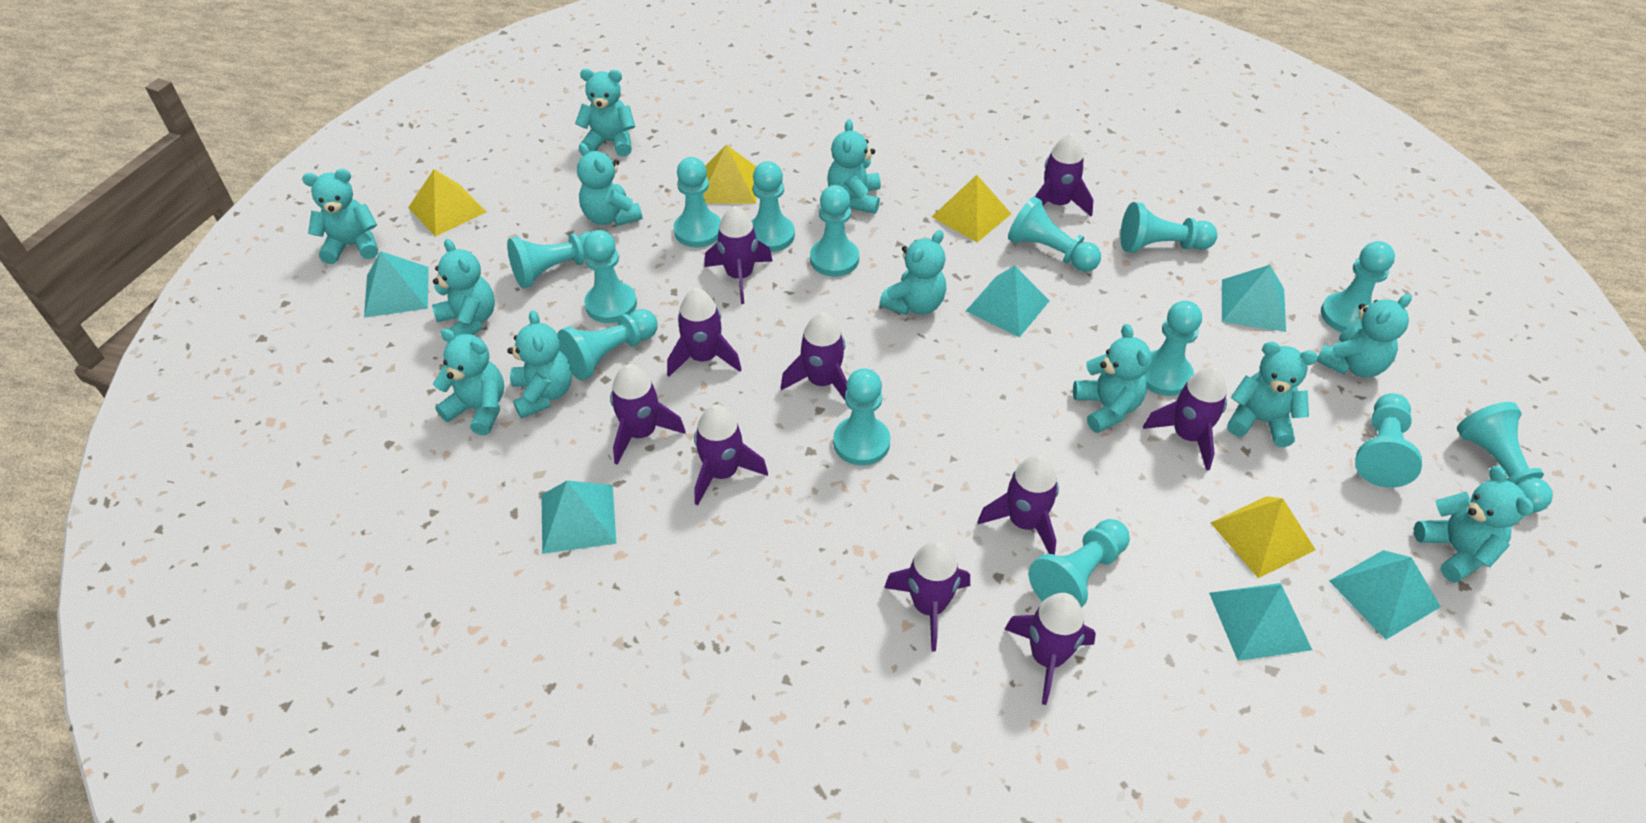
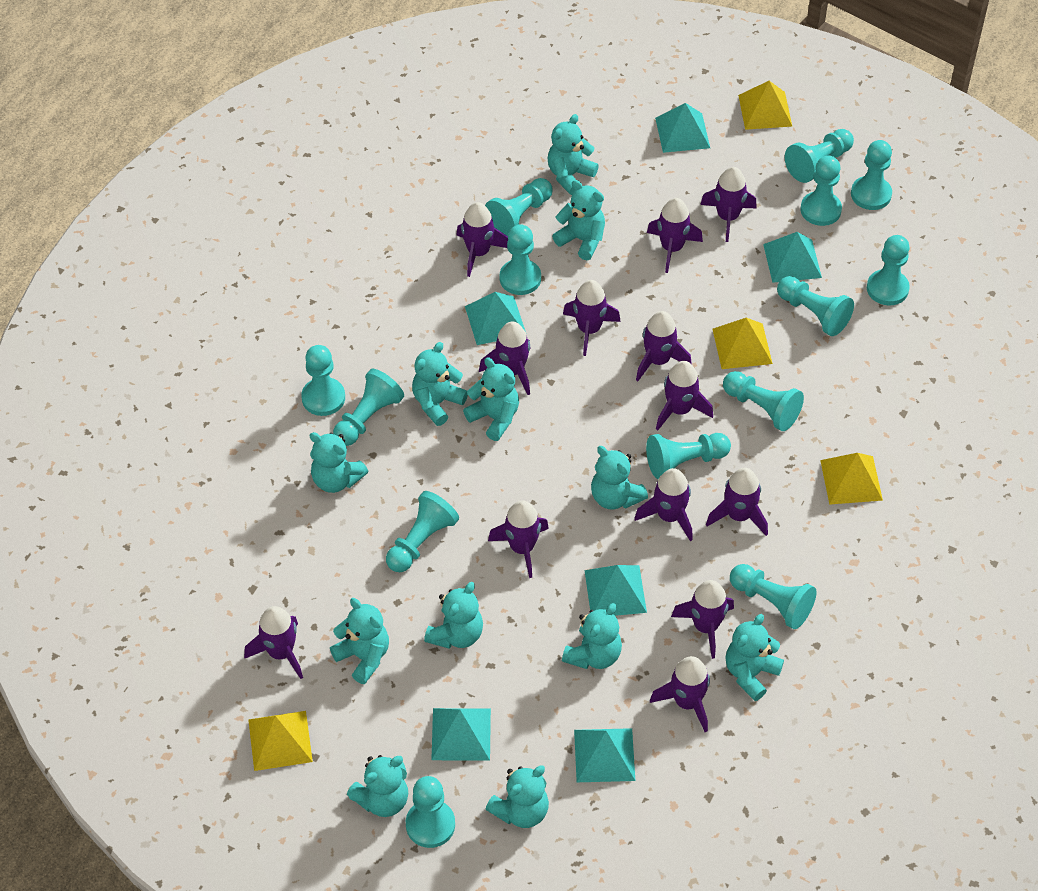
purple rocket: 10 -> 13

